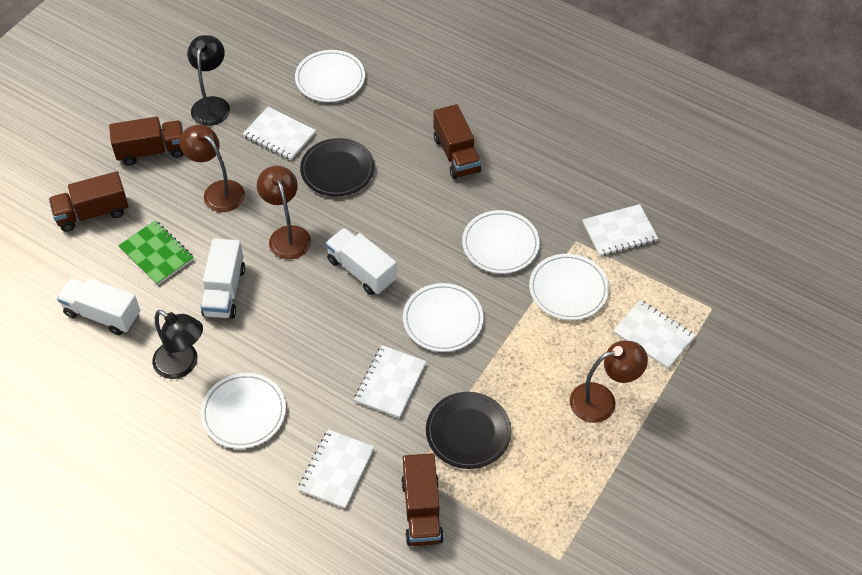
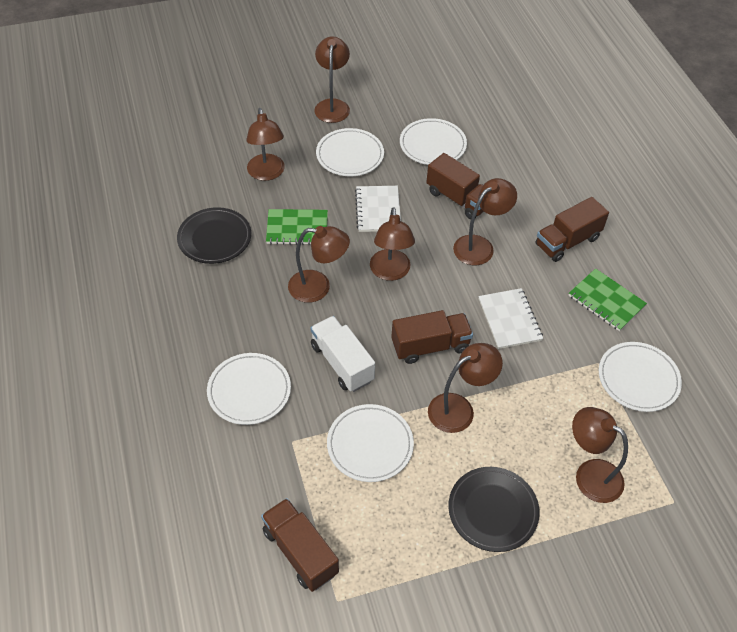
black lamp: 2 -> 0
brown lamp: 3 -> 7
green notebook: 1 -> 2
white notebook: 5 -> 2
white truck: 3 -> 1

